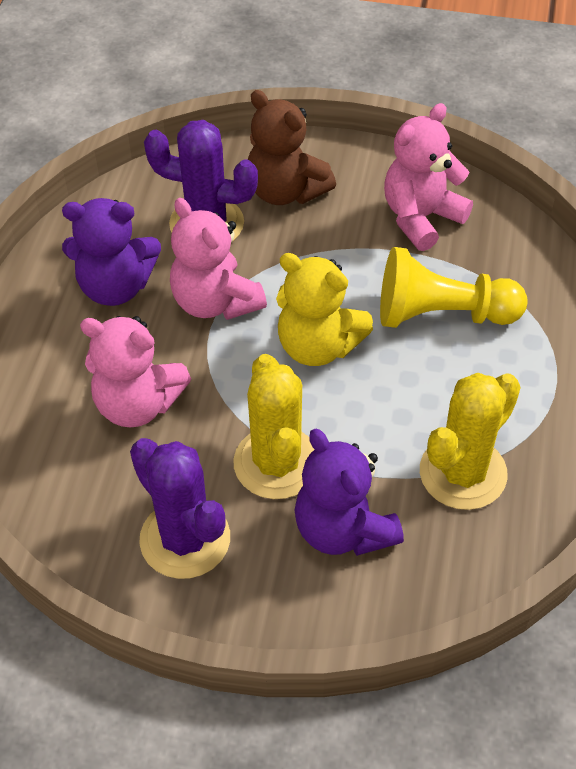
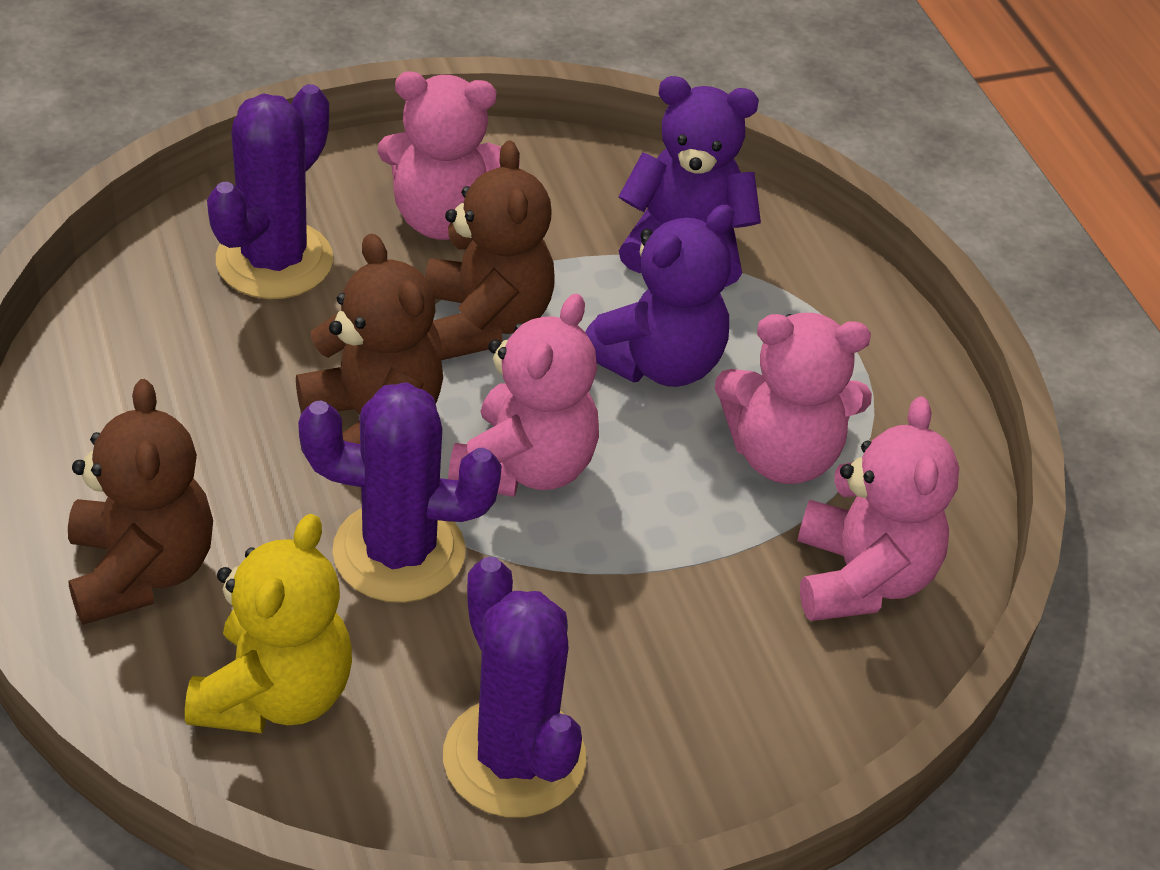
brown teddy bear: 1 -> 3
pink teddy bear: 3 -> 4
purple cactus: 2 -> 3
yellow cactus: 2 -> 0
yellow pawn: 1 -> 0

